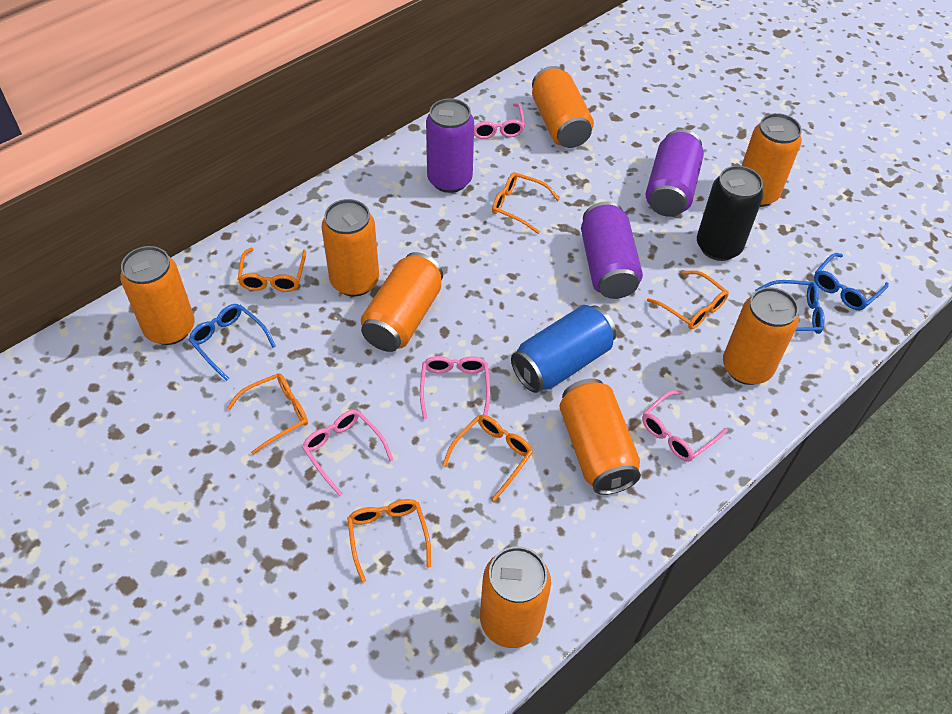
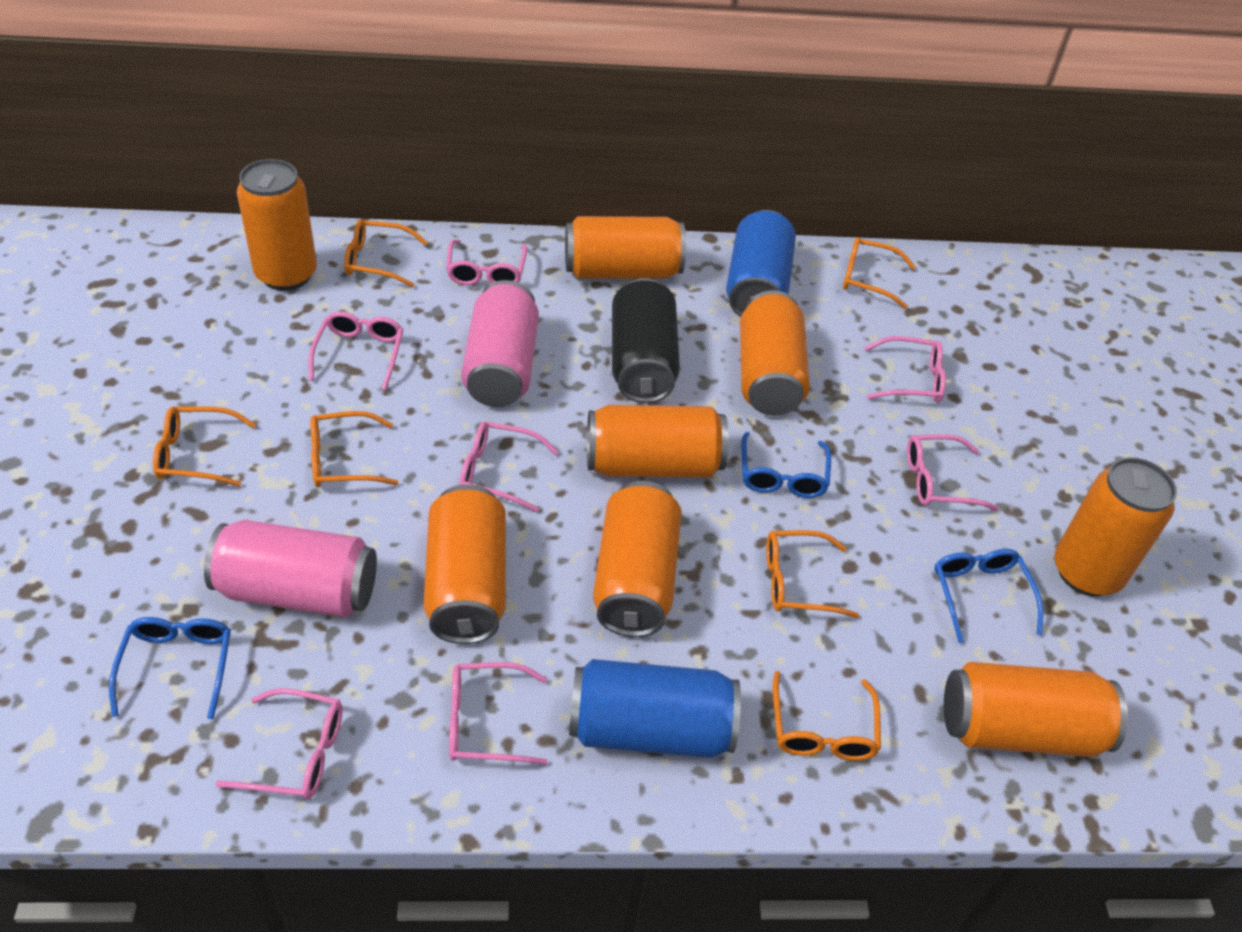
blue can: 1 -> 2
pink can: 0 -> 2
pink glasses: 4 -> 7
purple can: 3 -> 0

